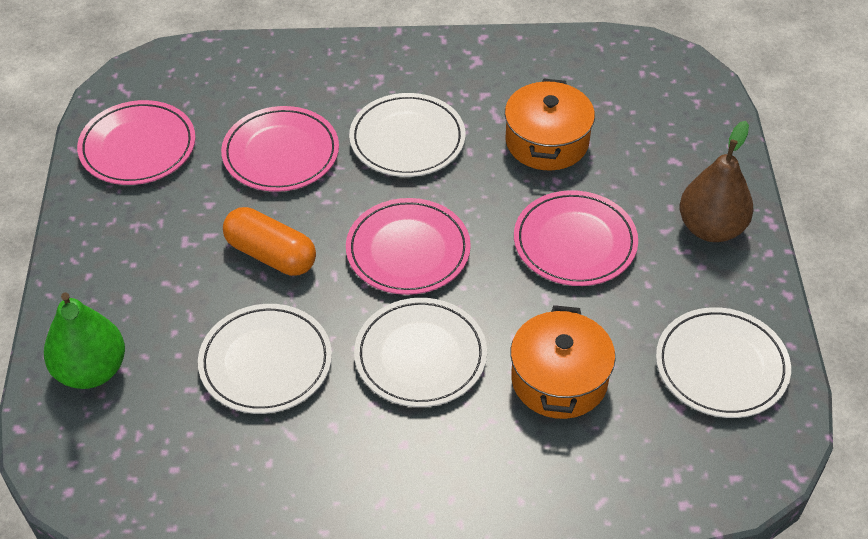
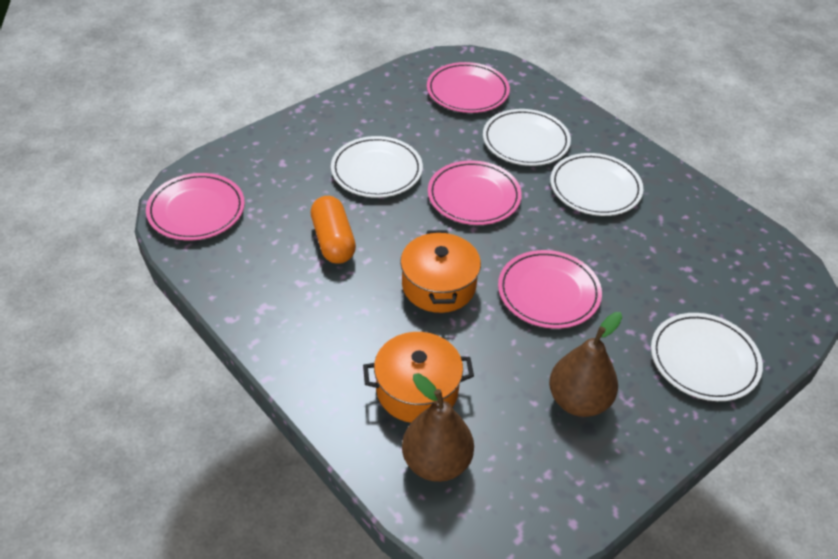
brown pear: 1 -> 2
green pear: 1 -> 0

